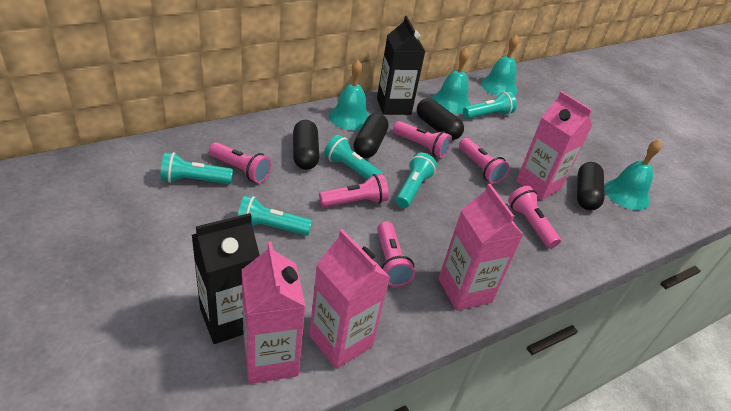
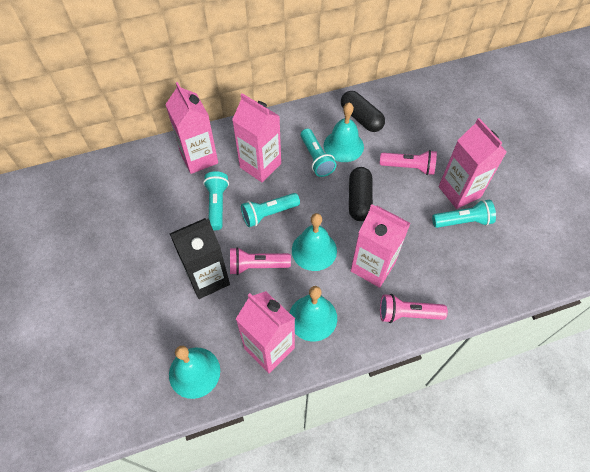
black capsule: 4 -> 2
black carton: 2 -> 1
pink carton: 4 -> 5
pink flashlight: 6 -> 3
turquoise flashlight: 5 -> 4

